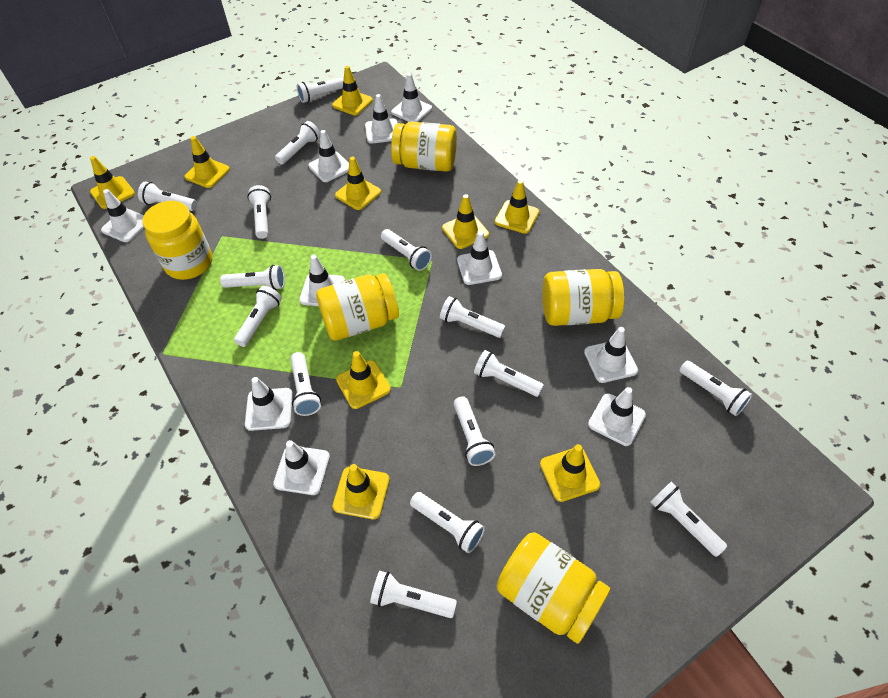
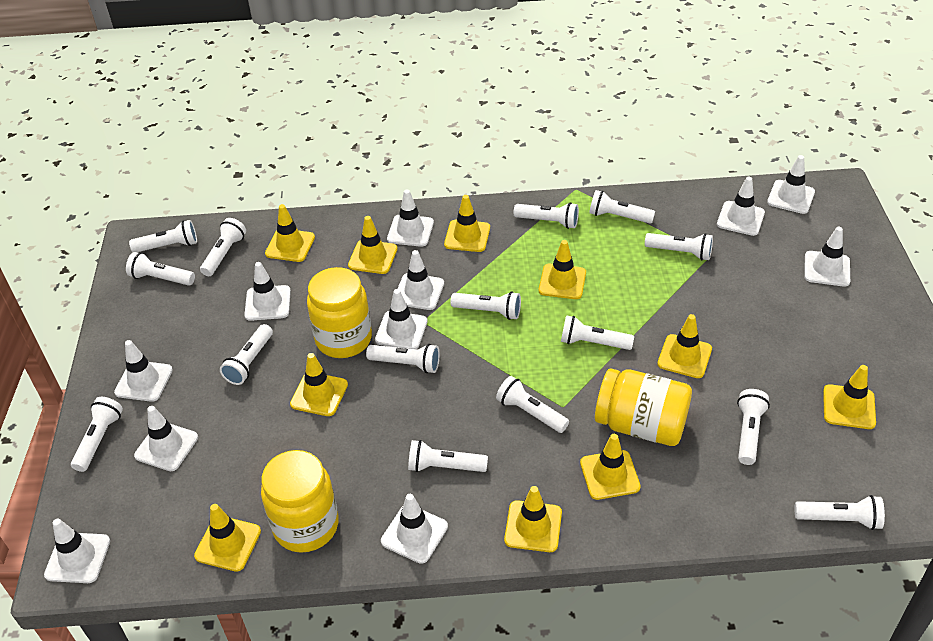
white traffic cone: 10 -> 11
yellow jar: 5 -> 3
yellow traffic cone: 9 -> 10

